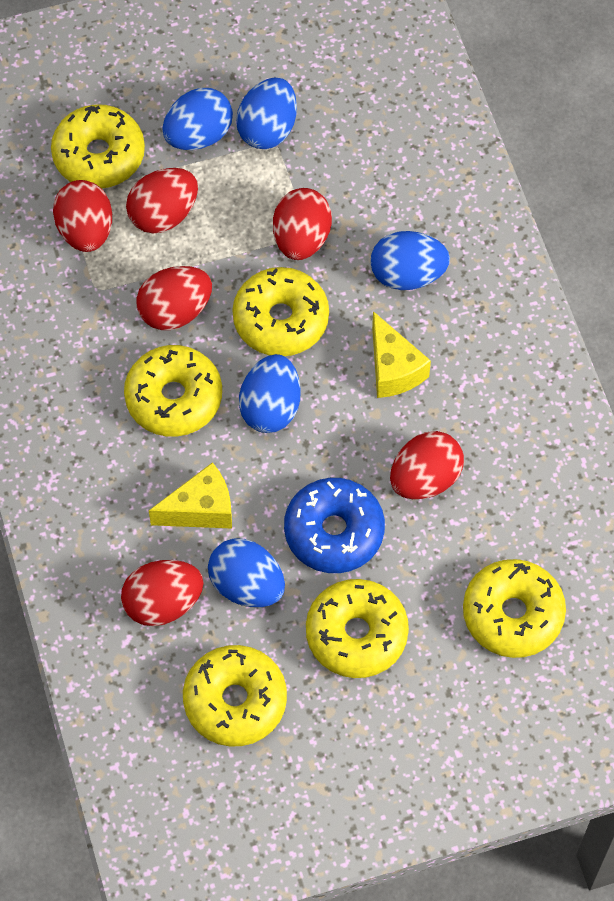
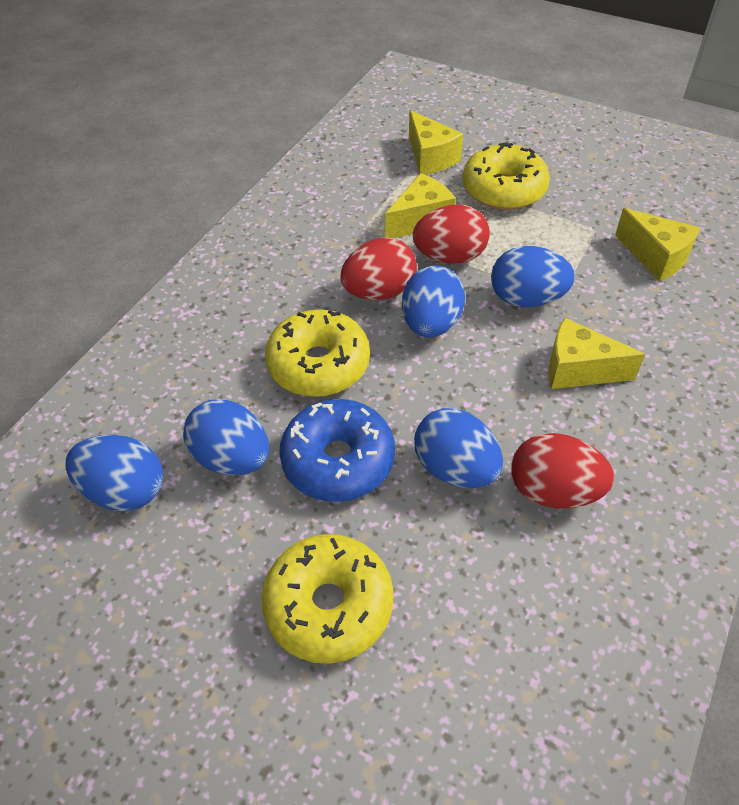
red egg: 6 -> 3
yellow cheese: 2 -> 4
yellow donut: 6 -> 3

